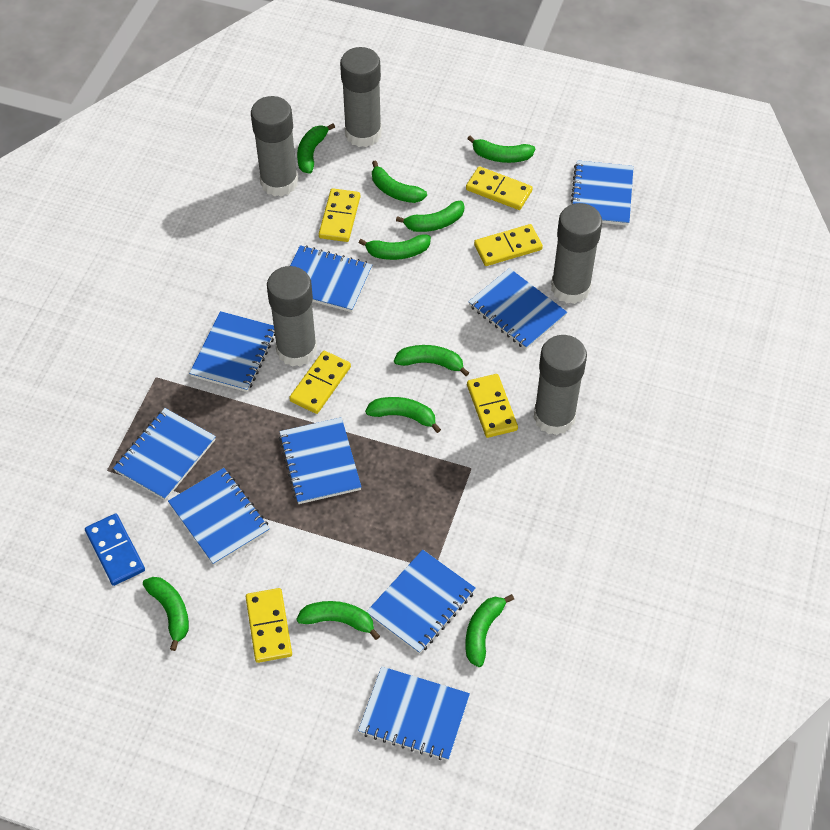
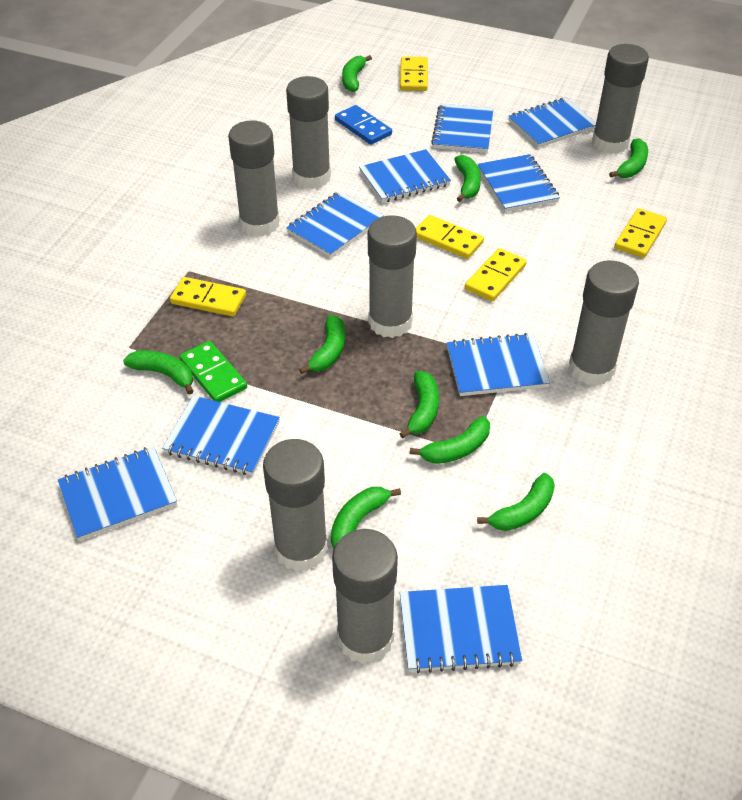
green banana: 10 -> 9
green domino: 0 -> 1
grey glue stick: 5 -> 7
yellow domino: 6 -> 5

